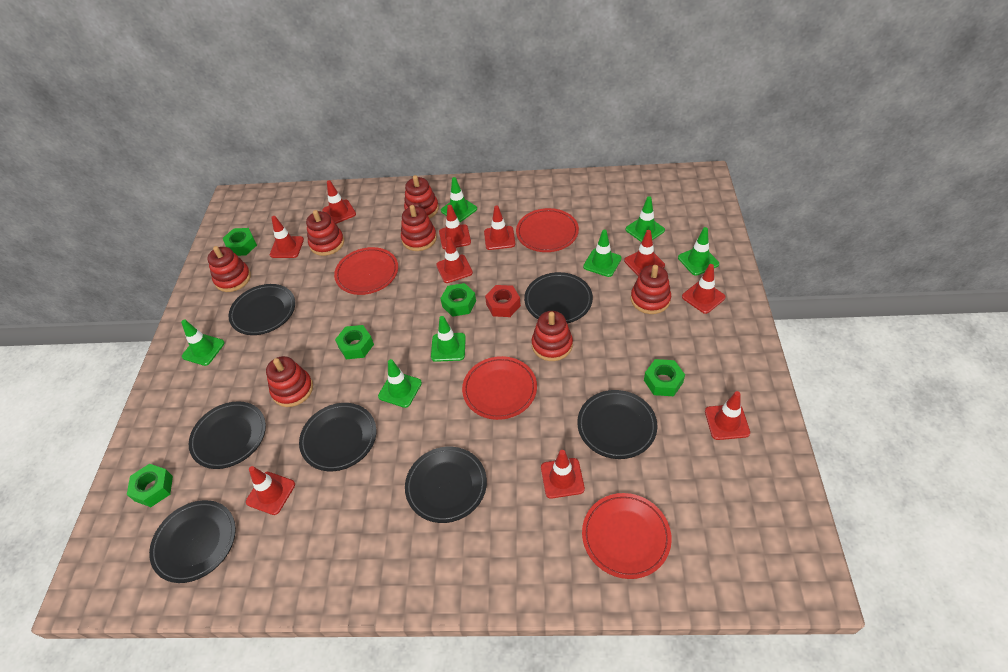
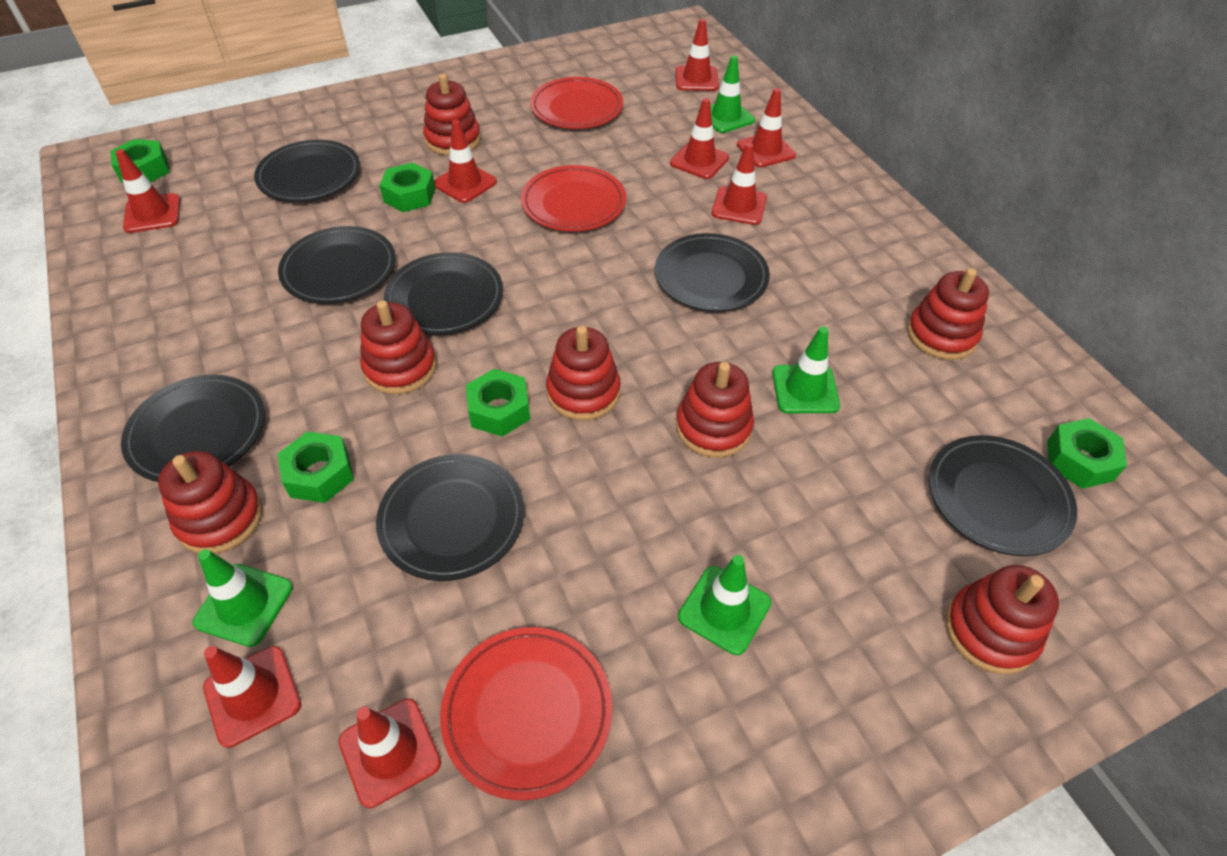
green traffic cone: 7 -> 4
red nut: 1 -> 0
red plate: 4 -> 3
red traffic cone: 10 -> 8

